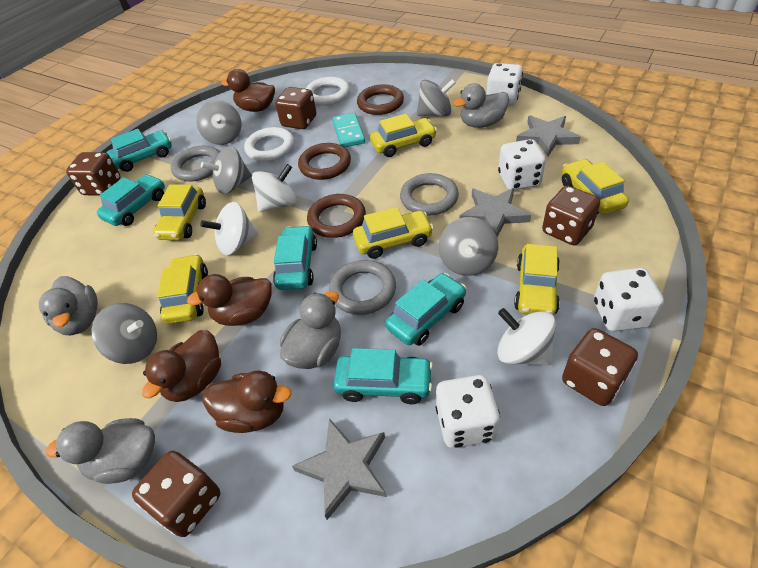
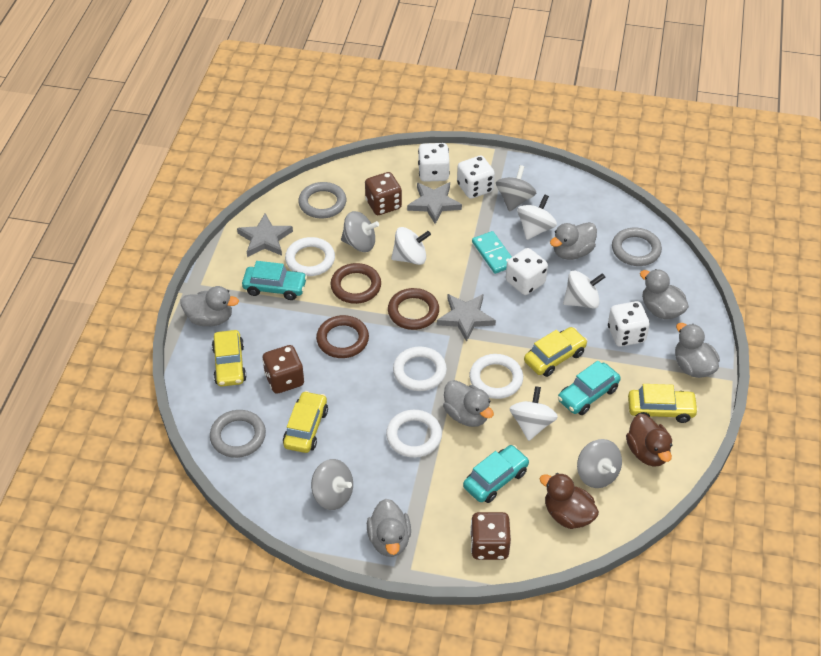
brown dice: 5 -> 3
brown duck: 4 -> 2
grey duck: 4 -> 6
grey spinning top: 5 -> 4
turquoise car: 5 -> 3
white ring: 2 -> 4
white spinning top: 3 -> 4
yellow car: 6 -> 4

